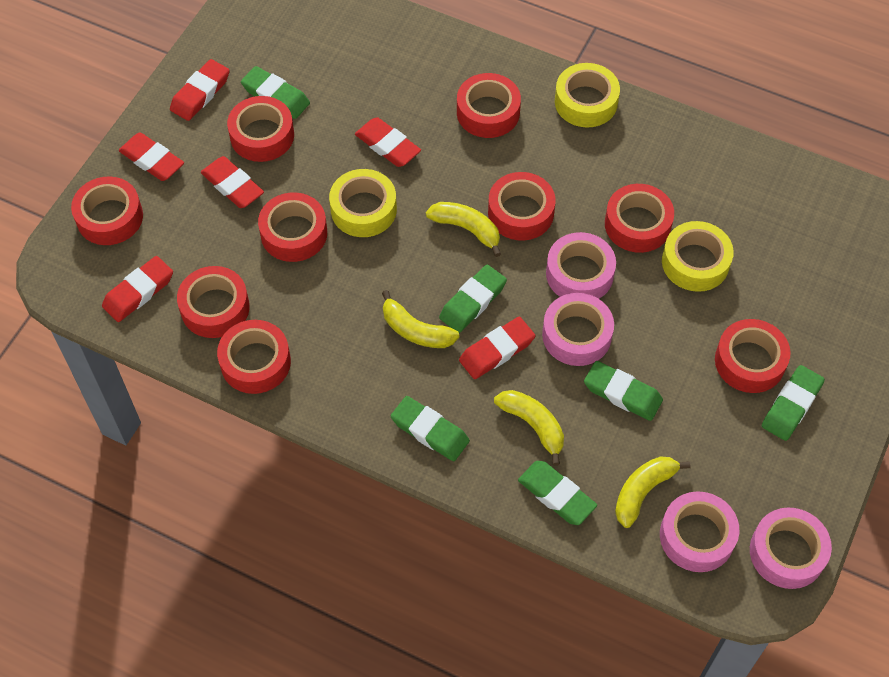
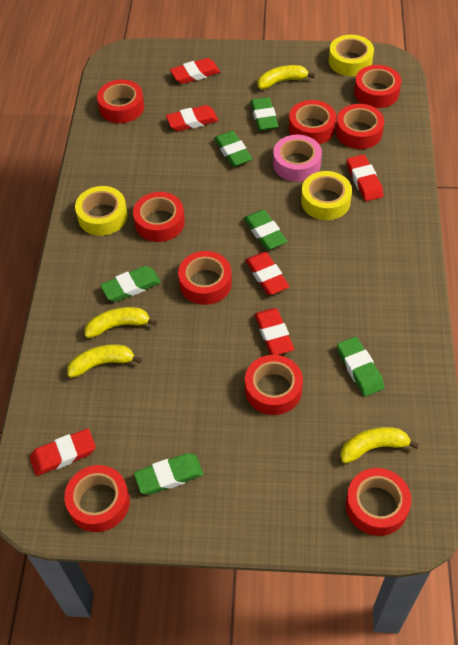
pink tape: 4 -> 1

